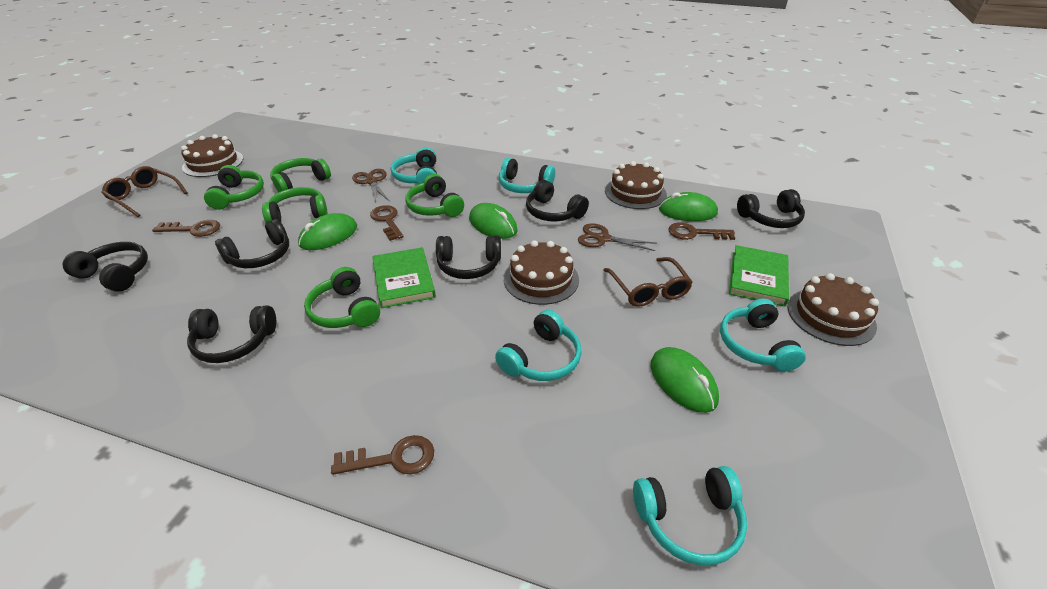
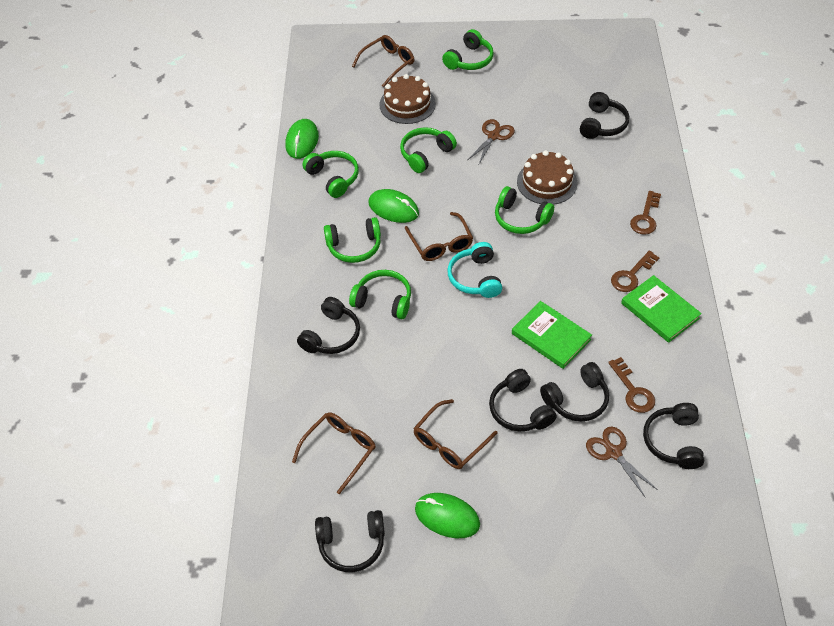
brown cake: 4 -> 2
brown glasses: 2 -> 4
brown key: 4 -> 3
green headphones: 5 -> 6
green mouse: 4 -> 3
turquoise headphones: 5 -> 1

